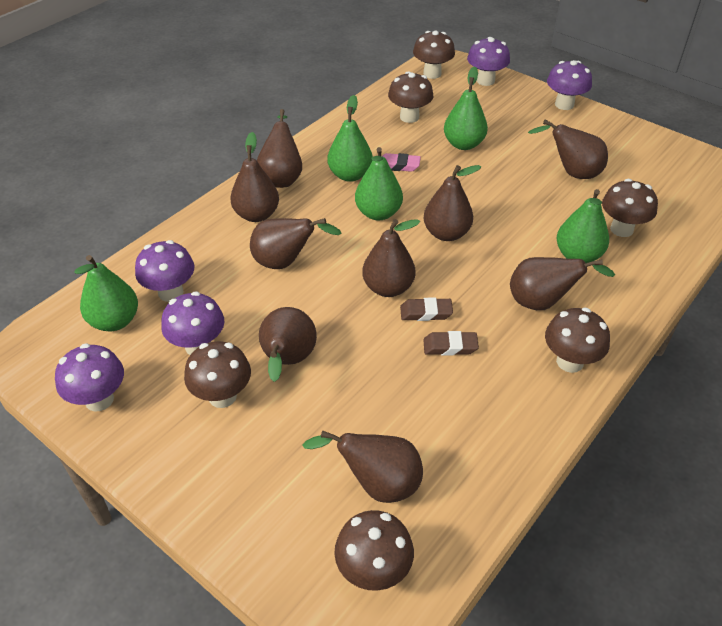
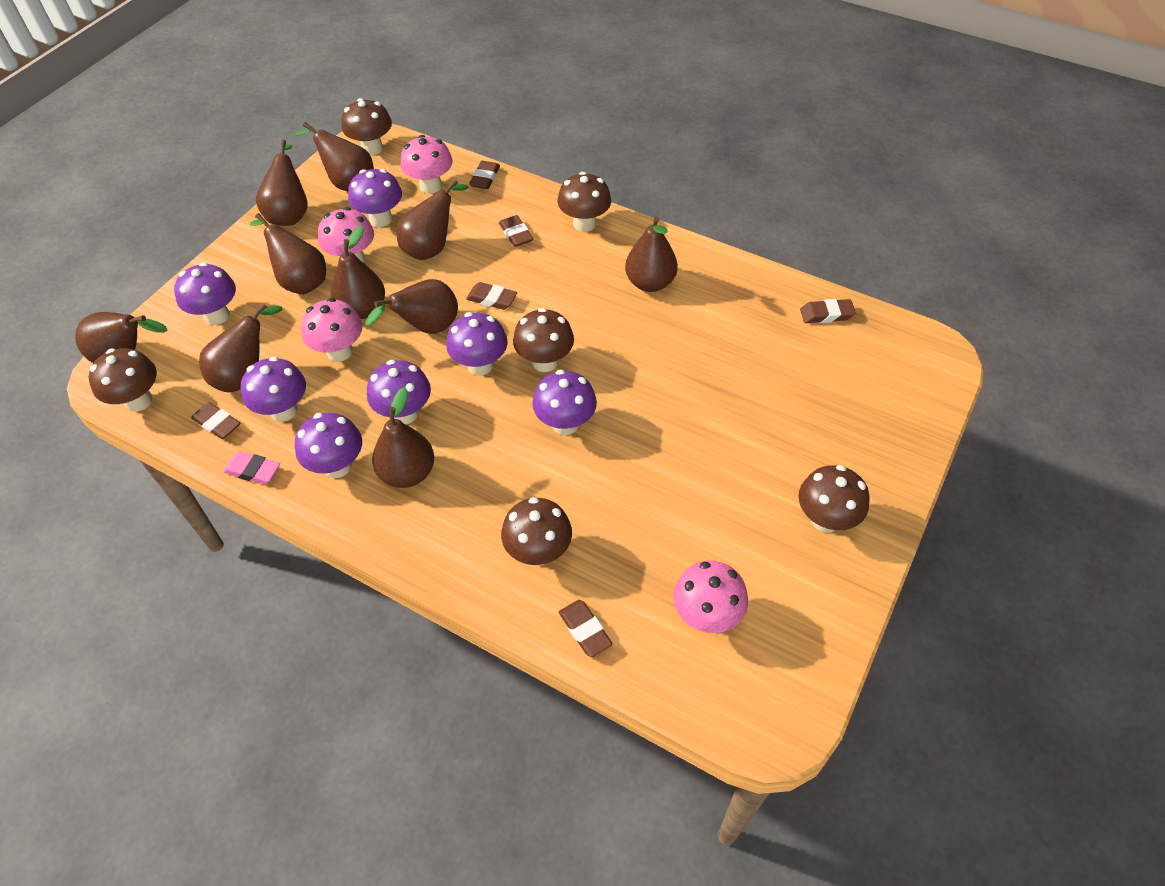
brown eraser: 2 -> 6
brown pear: 9 -> 10
green pear: 5 -> 0
pink mushroom: 0 -> 4
purple mushroom: 5 -> 7

